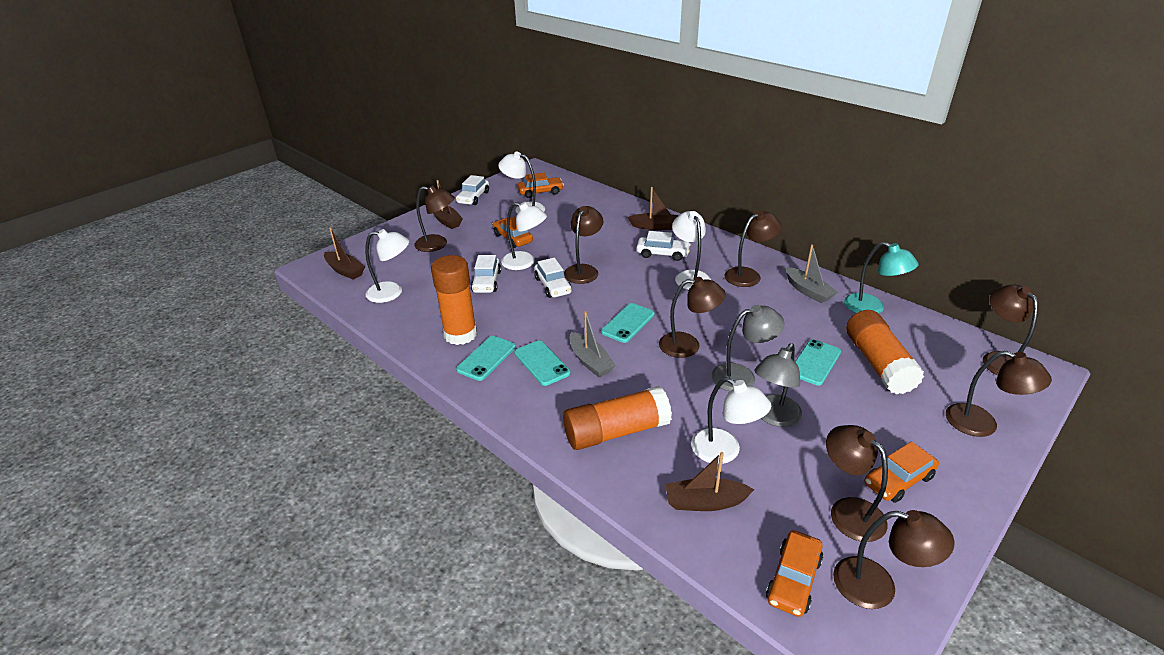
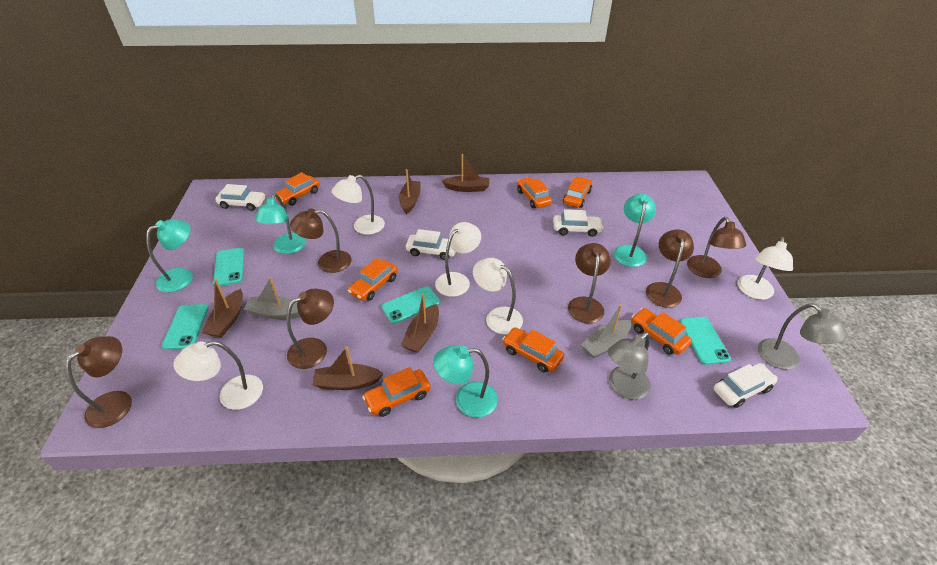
brown boat: 4 -> 5
brown lamp: 8 -> 6
orange car: 4 -> 7
orange glue stick: 3 -> 0
turquoise lamp: 1 -> 4

